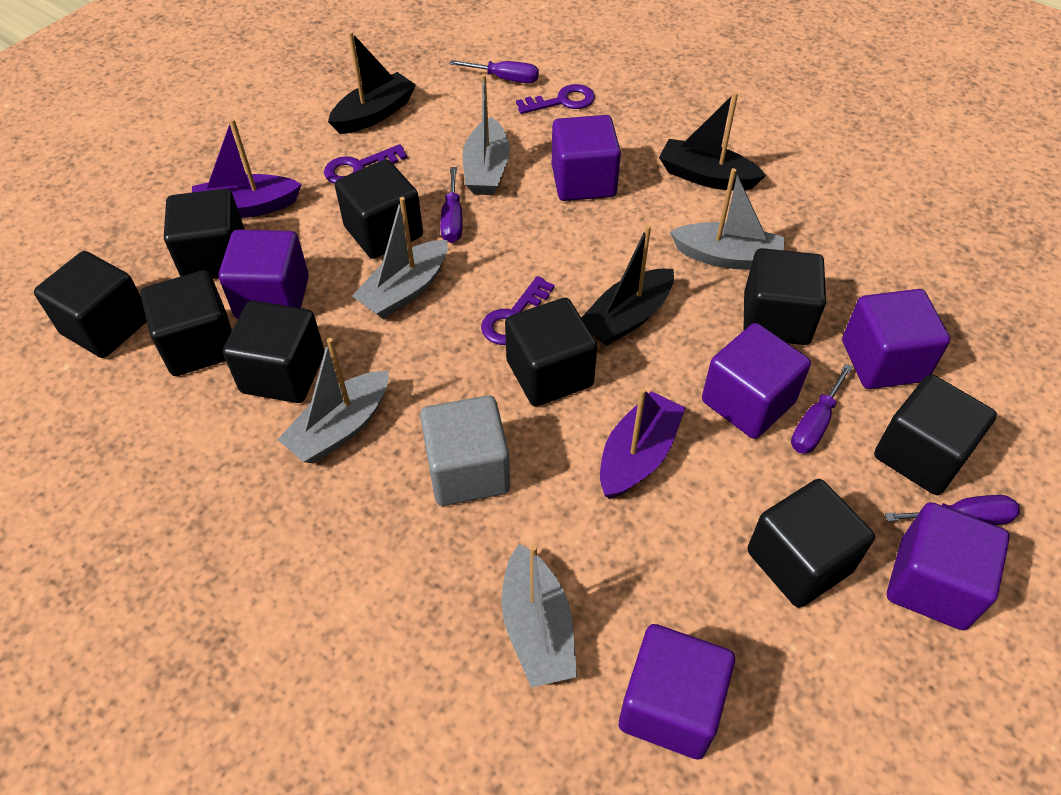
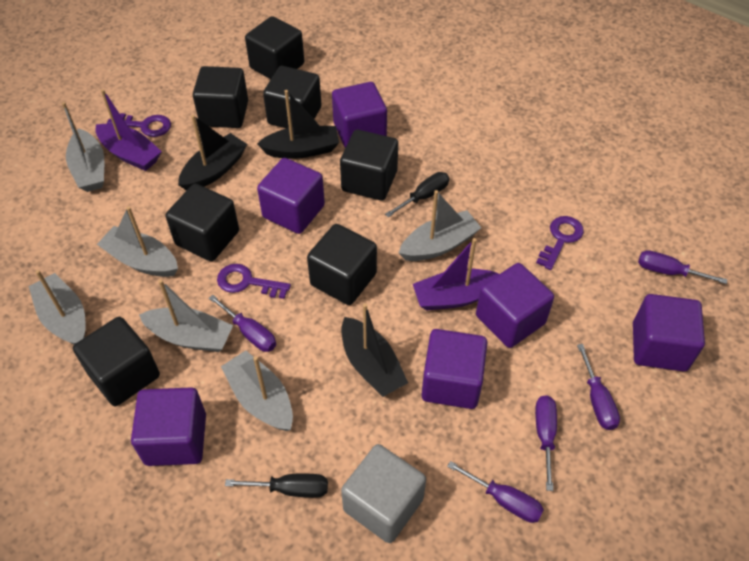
black cube: 9 -> 7
black screwdriver: 0 -> 2
grey boat: 5 -> 6
purple screwdriver: 4 -> 5

